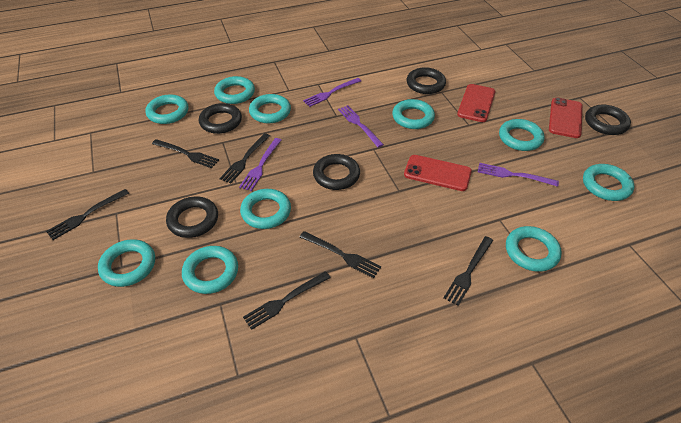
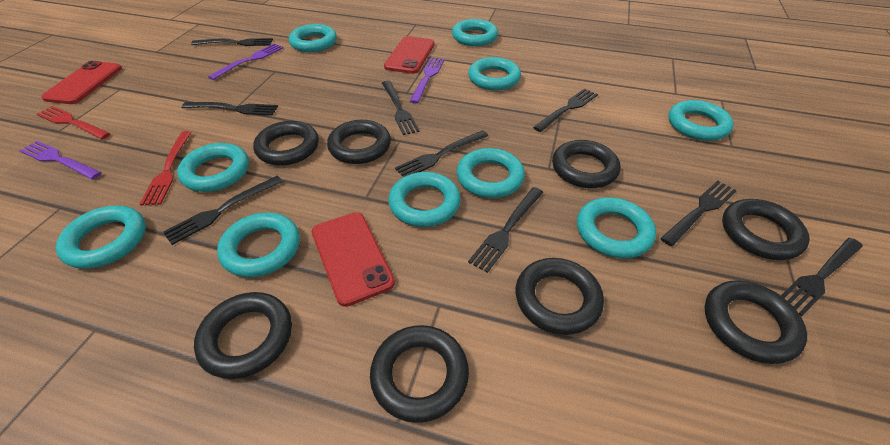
black fork: 6 -> 9
black ring: 5 -> 8
purple fork: 4 -> 3
red fork: 0 -> 2

